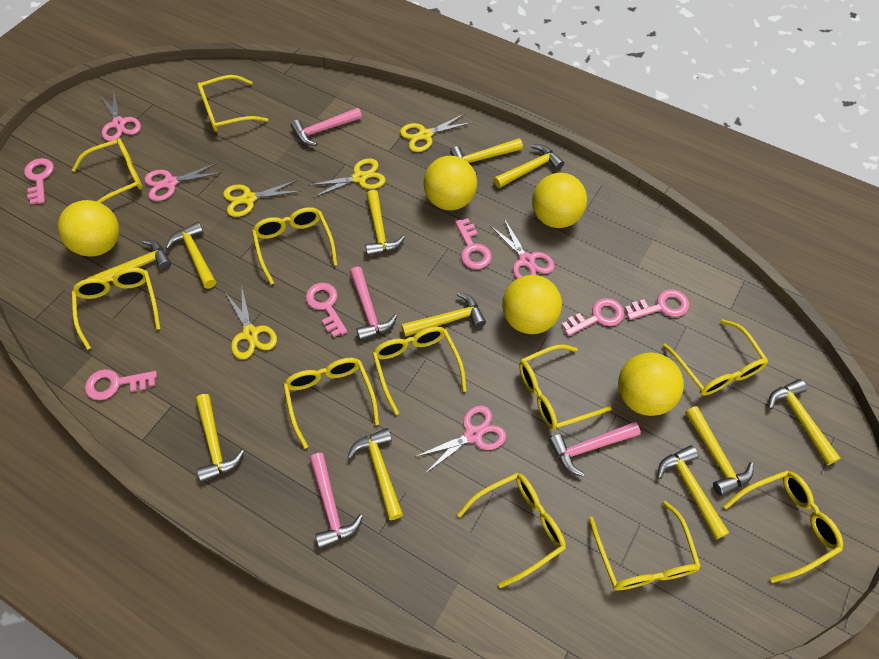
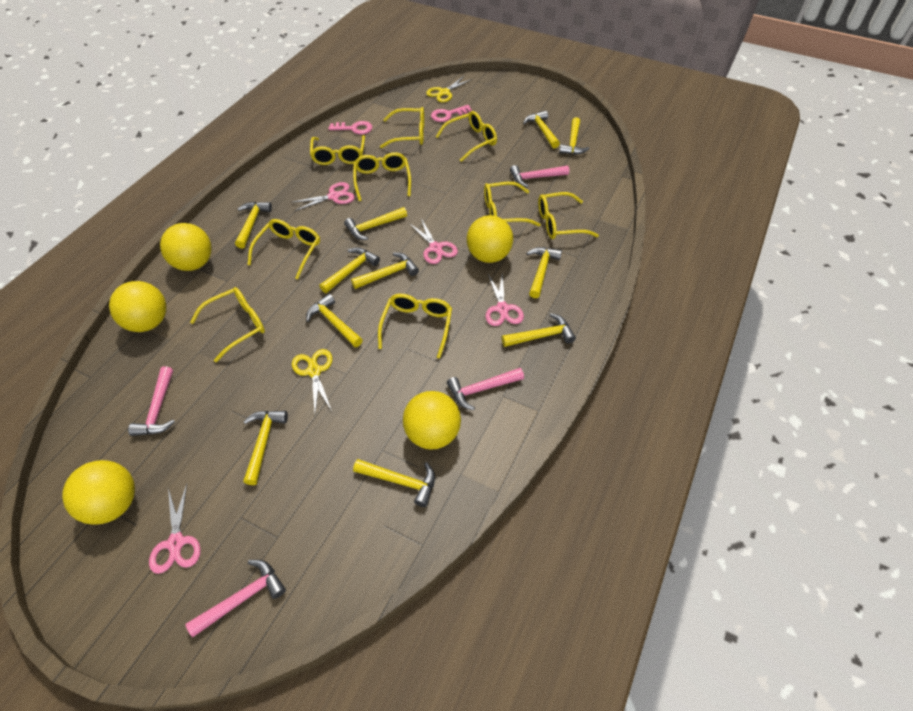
pink key: 6 -> 2
yellow glasses: 11 -> 9
yellow scissors: 4 -> 2

